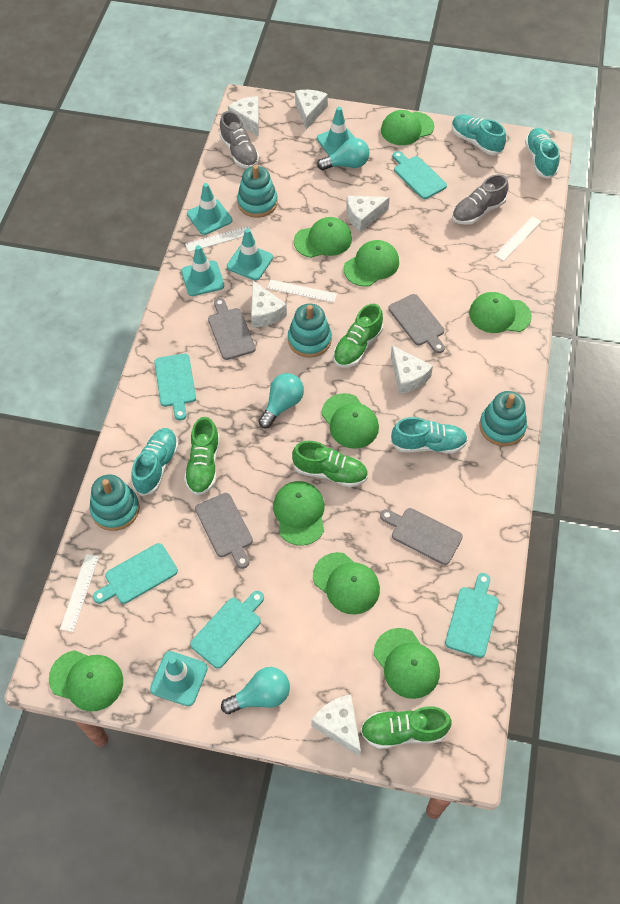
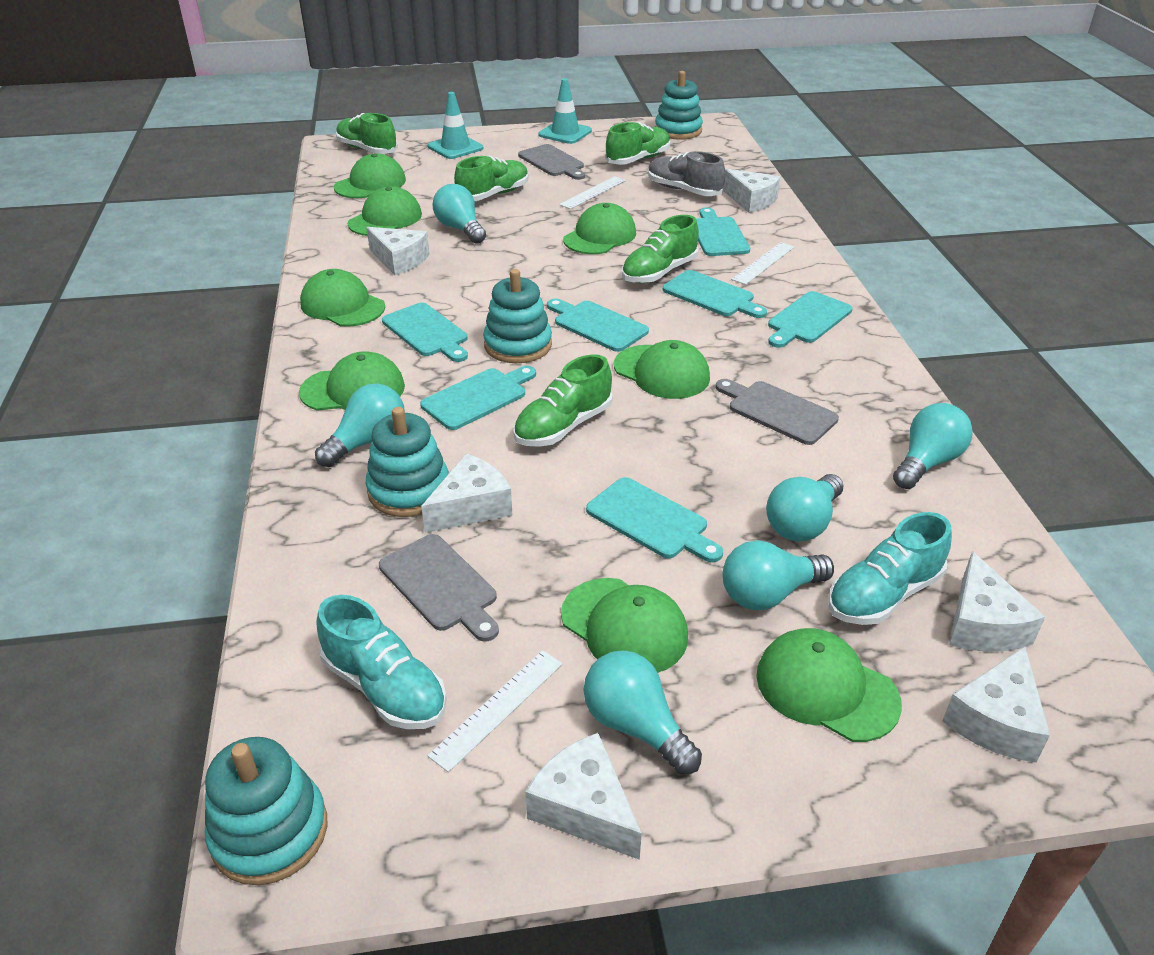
green cap: 9 -> 8
green shoe: 4 -> 5
grey cutting board: 4 -> 3
grey shoe: 2 -> 1
turquoise cutting board: 5 -> 7
turquoise light bulb: 3 -> 6
turquoise shoe: 4 -> 2
turquoise traffic cone: 5 -> 2
white ruler: 4 -> 3

